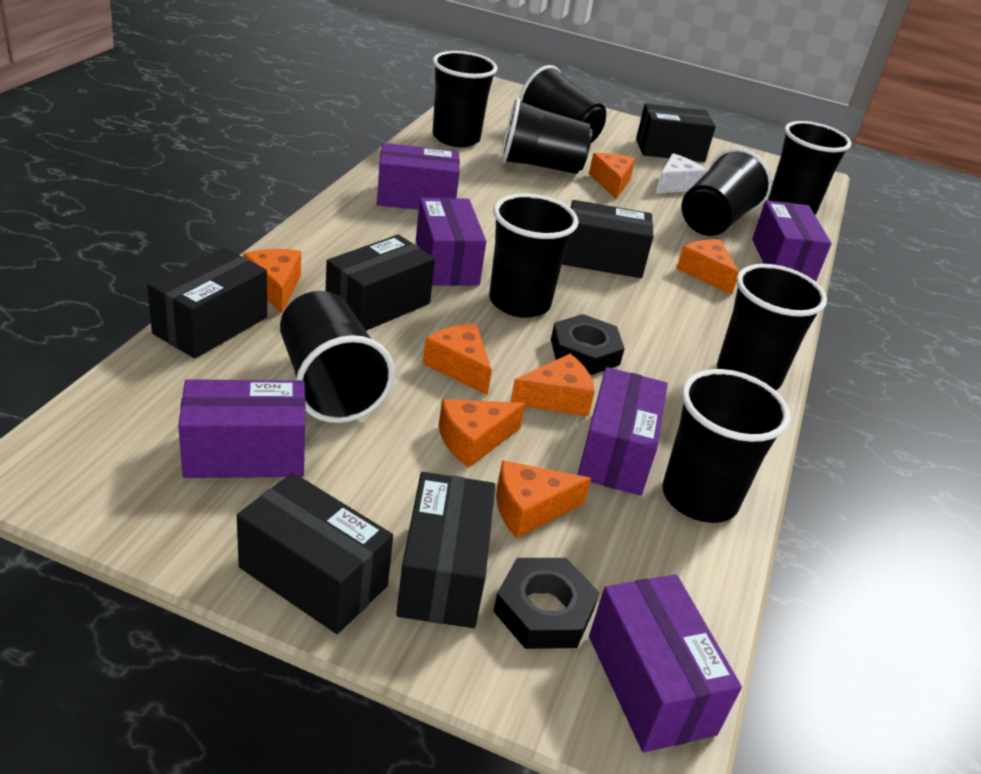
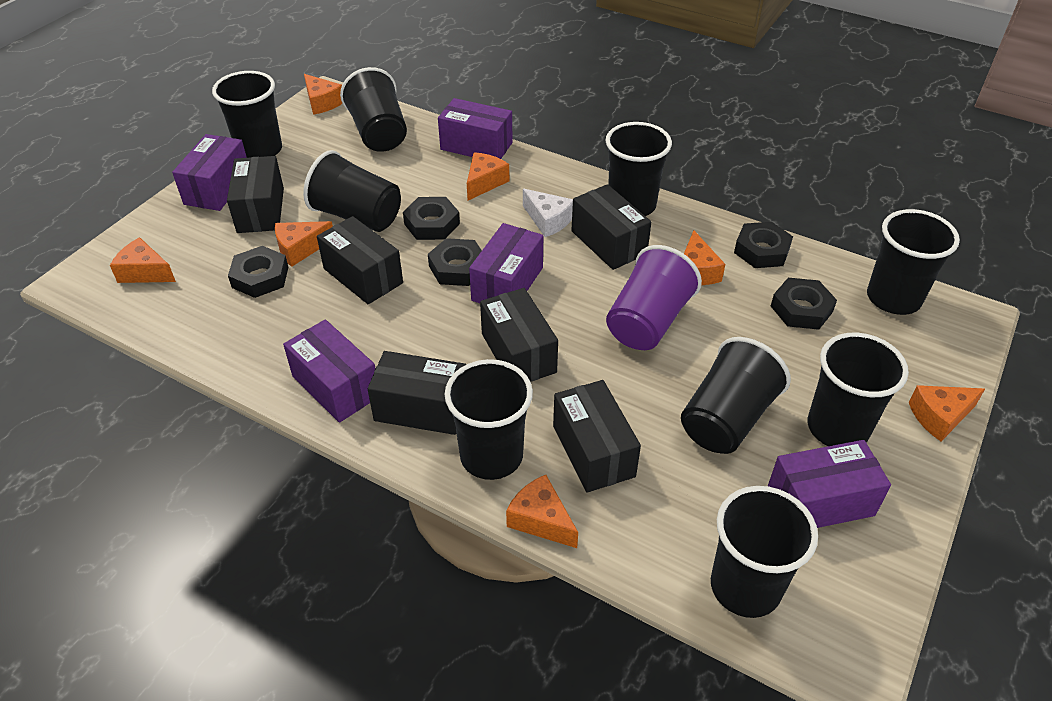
black nut: 2 -> 5
purple box: 6 -> 5
purple cup: 0 -> 1

